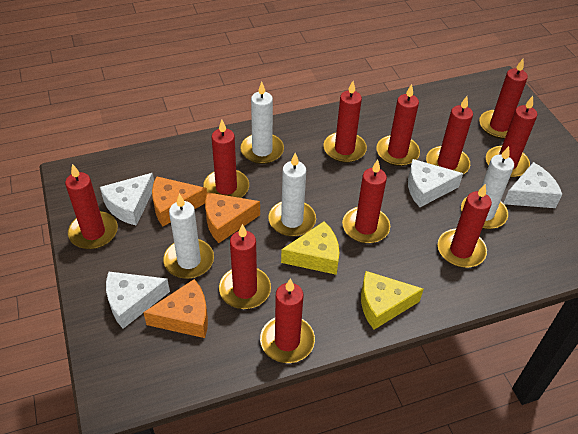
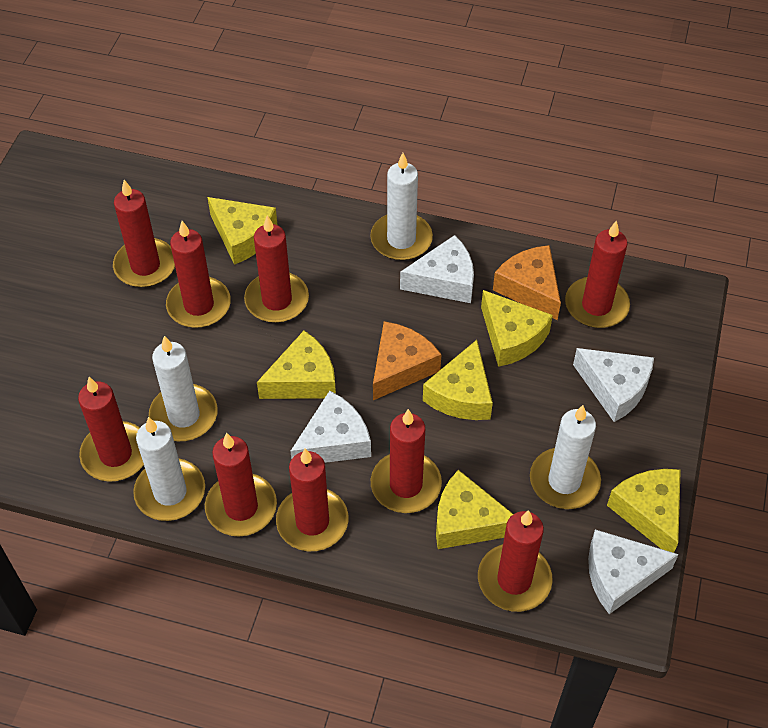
orange cheese: 3 -> 2
red candle: 11 -> 9
yellow cheese: 2 -> 6

